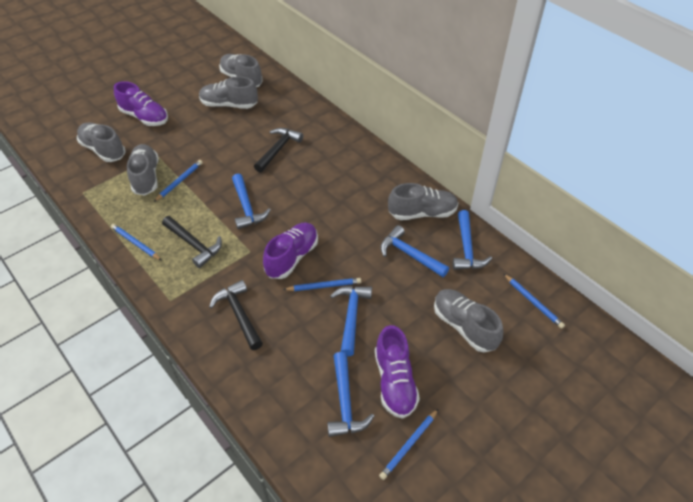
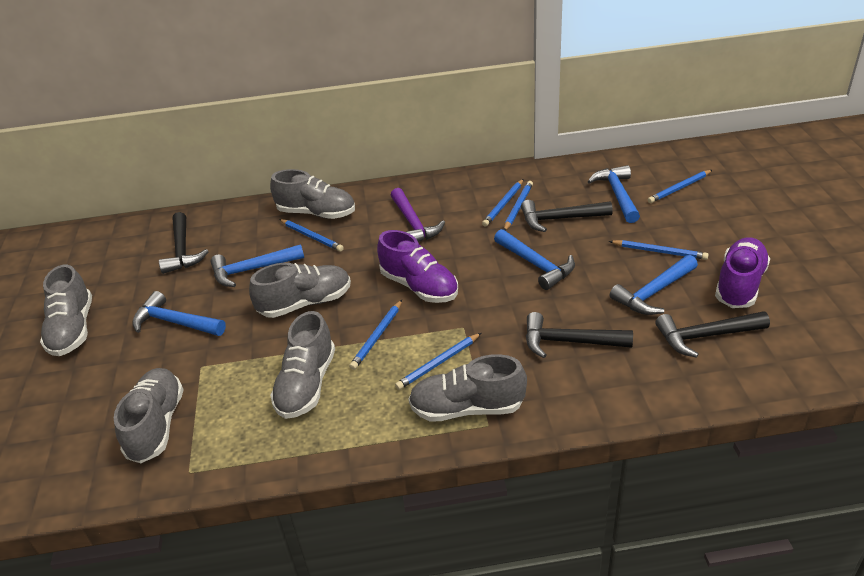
black hammer: 3 -> 4
blue pencil: 5 -> 7
purple hammer: 0 -> 1
purple shoe: 3 -> 2

